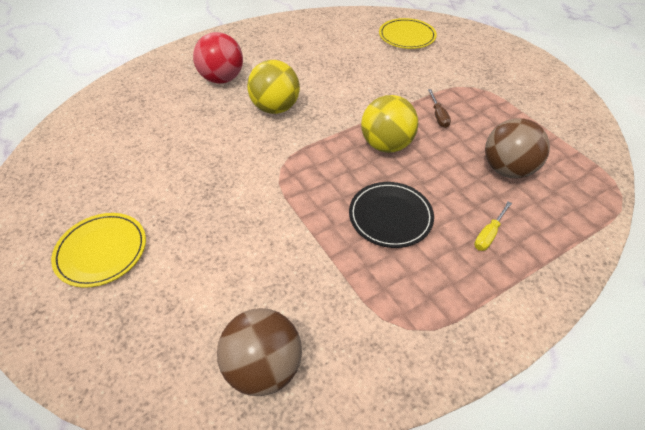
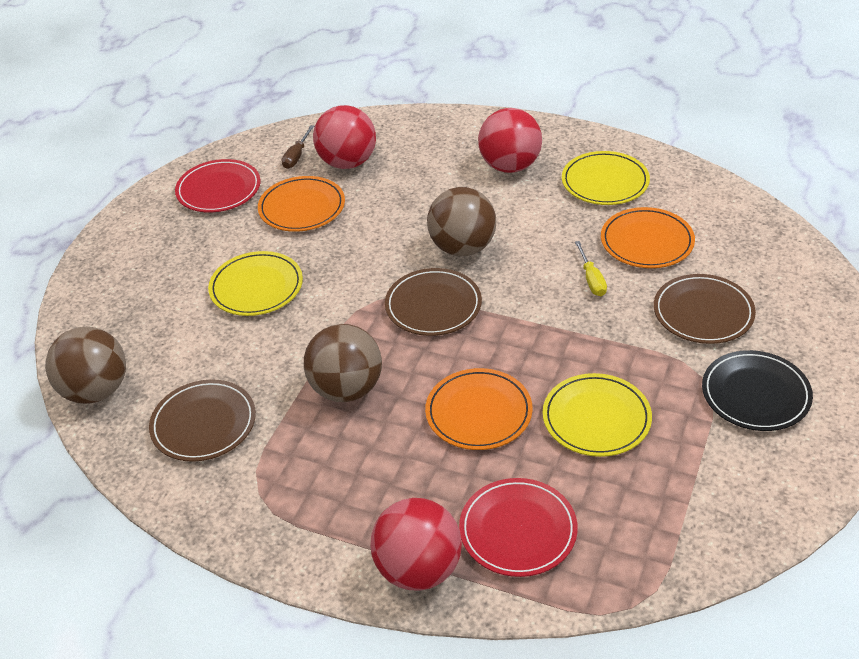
brown ball: 2 -> 3
brown plate: 0 -> 3
orange plate: 0 -> 3
red ball: 1 -> 3
red plate: 0 -> 2
yellow ball: 2 -> 0
yellow plate: 2 -> 3

